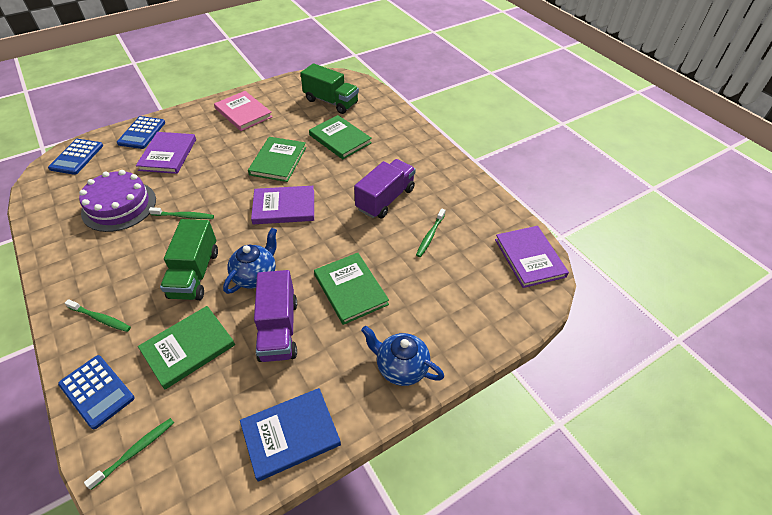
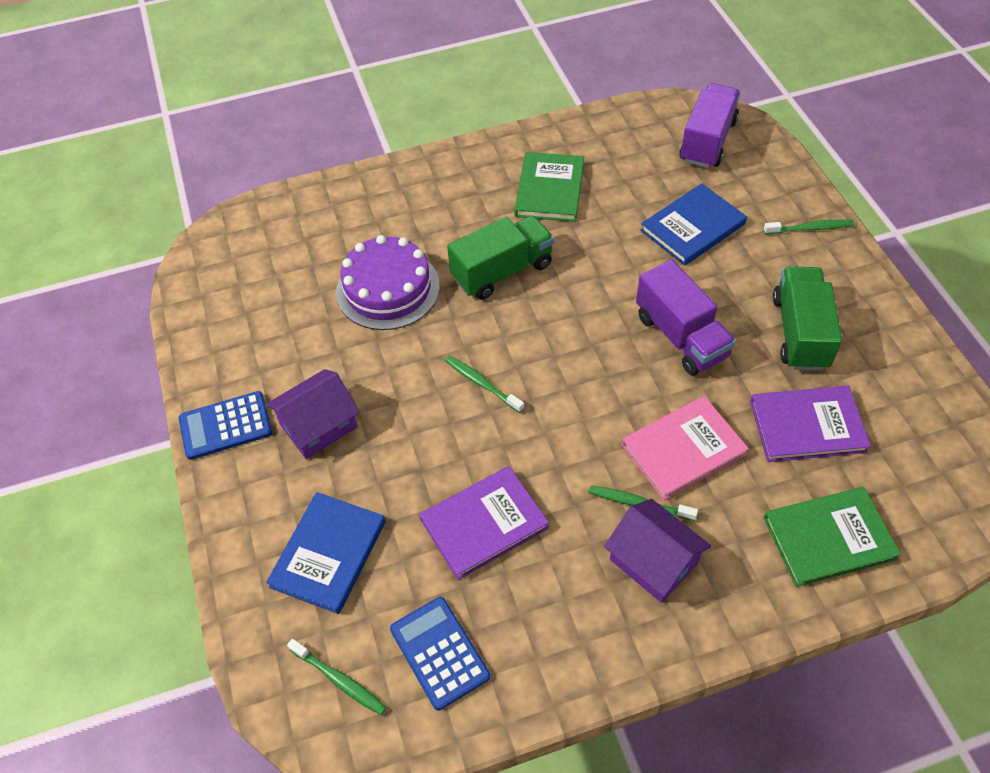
blue book: 1 -> 2
blue calculator: 3 -> 2
blue teapot: 2 -> 0
green book: 4 -> 2
purple book: 3 -> 2
purple house: 0 -> 2

